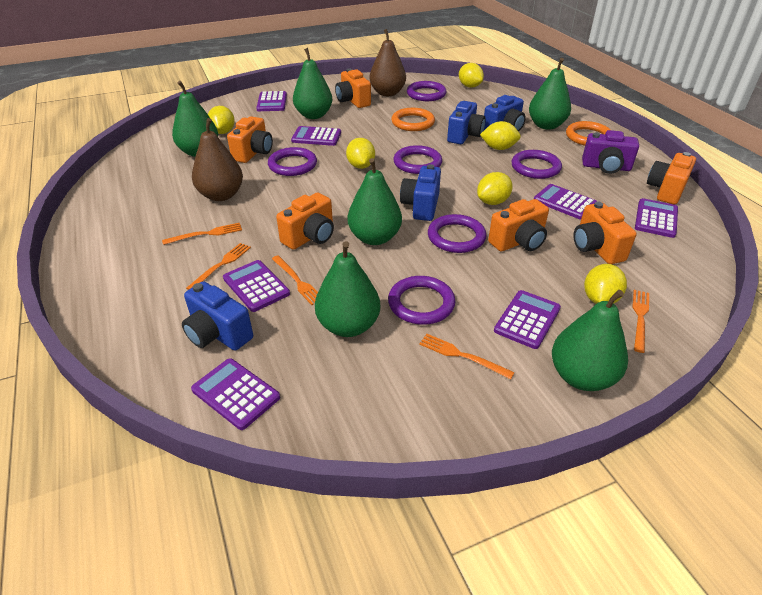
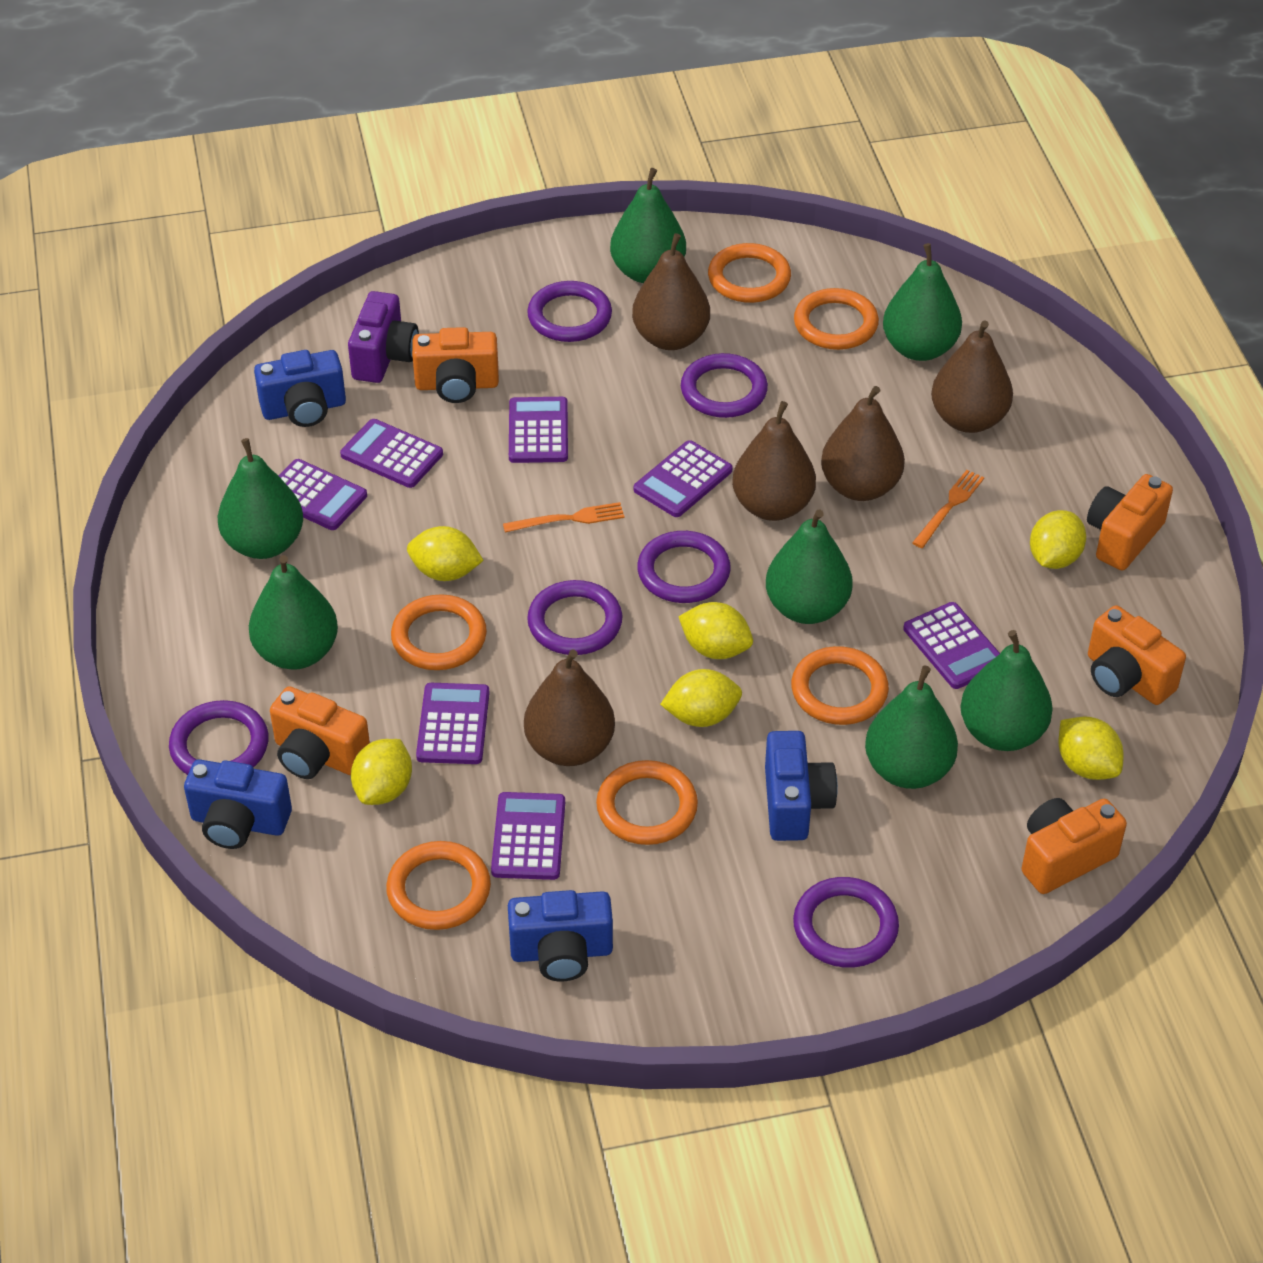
brown pear: 2 -> 5
green pear: 6 -> 7
orange camera: 6 -> 5
orange fork: 5 -> 2
orange ring: 2 -> 6

